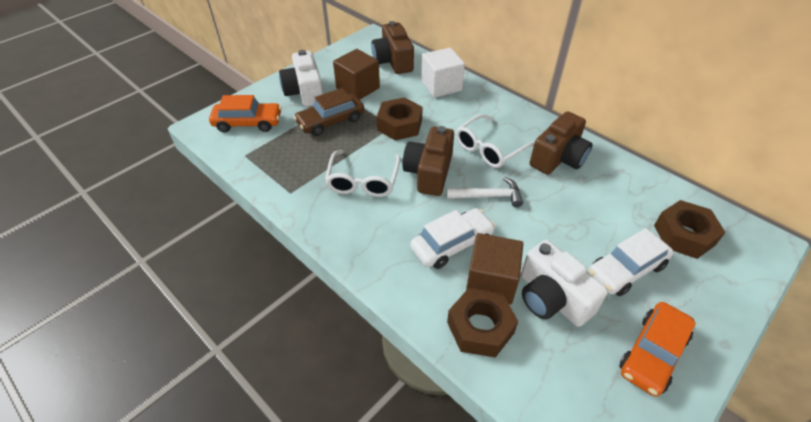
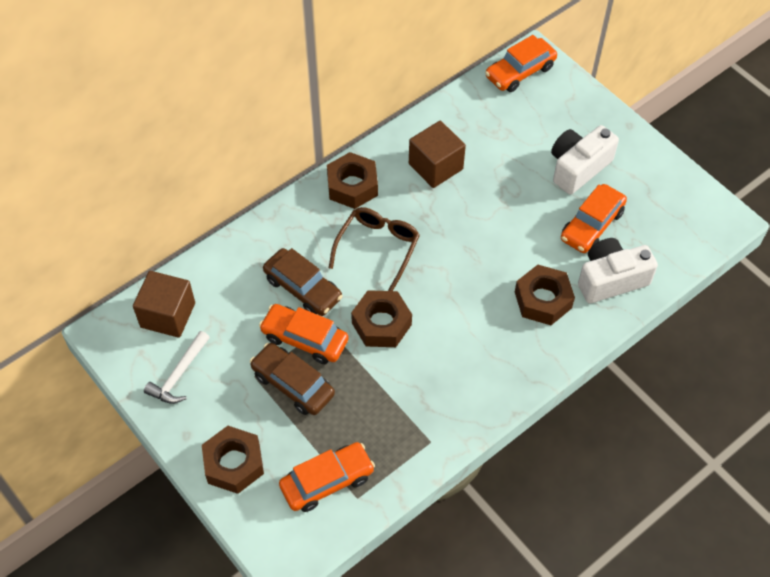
brown camera: 3 -> 0
brown car: 1 -> 2
brown glasses: 0 -> 1
brown nut: 3 -> 4
orange car: 2 -> 4
white car: 2 -> 0
white cube: 1 -> 0
white glasses: 2 -> 0

